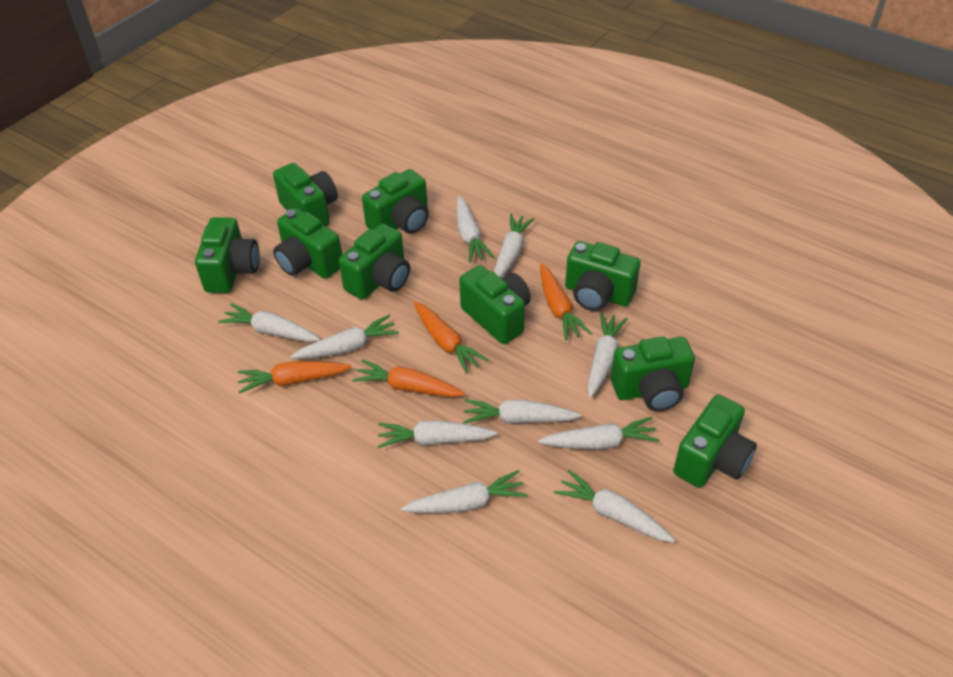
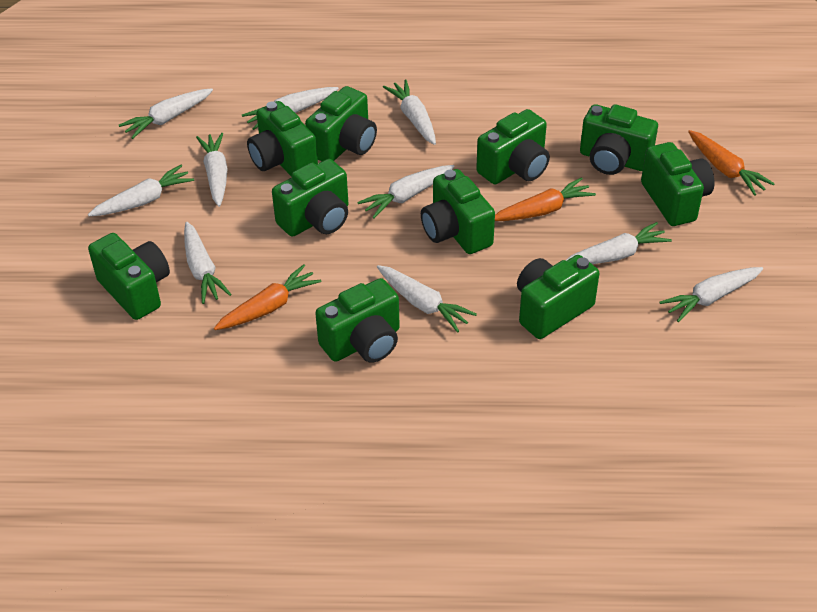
green camera: 9 -> 10
orange carrot: 4 -> 3

